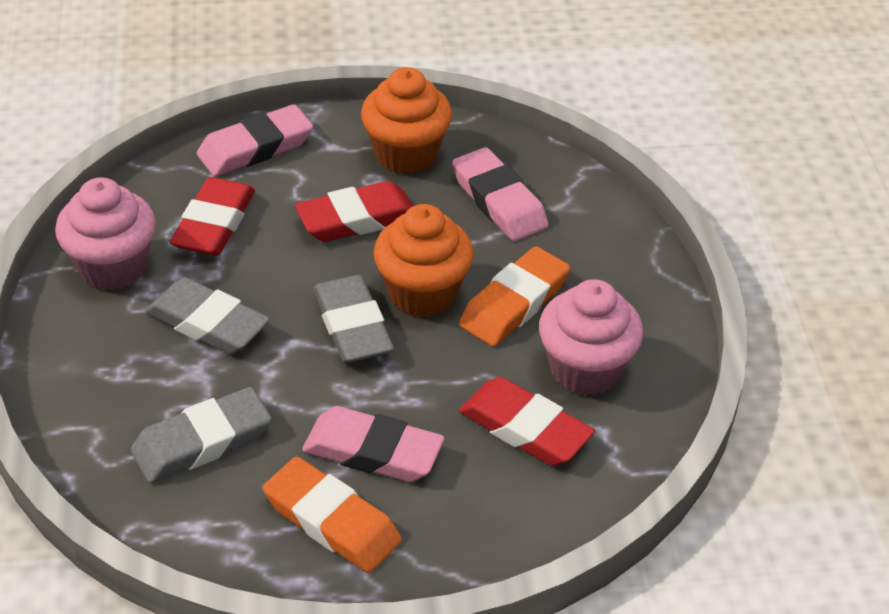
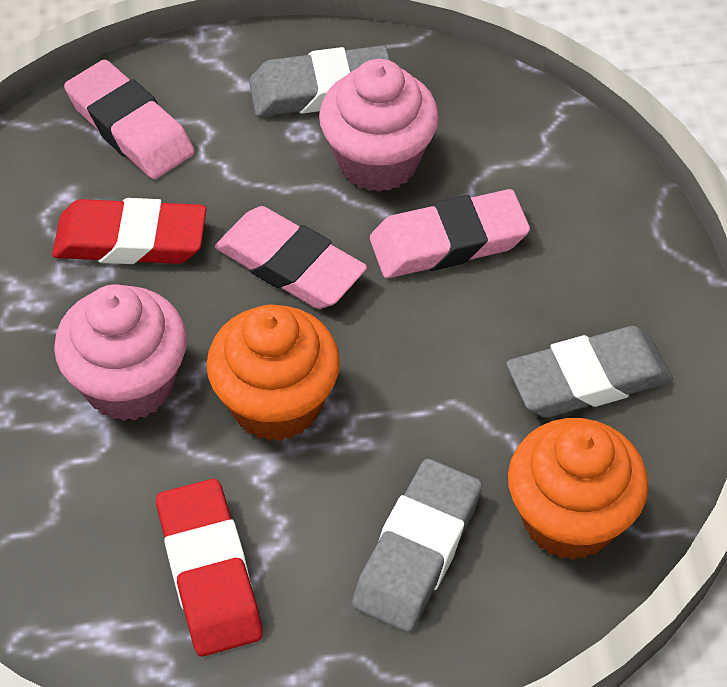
orange eraser: 2 -> 0
red eraser: 3 -> 2

